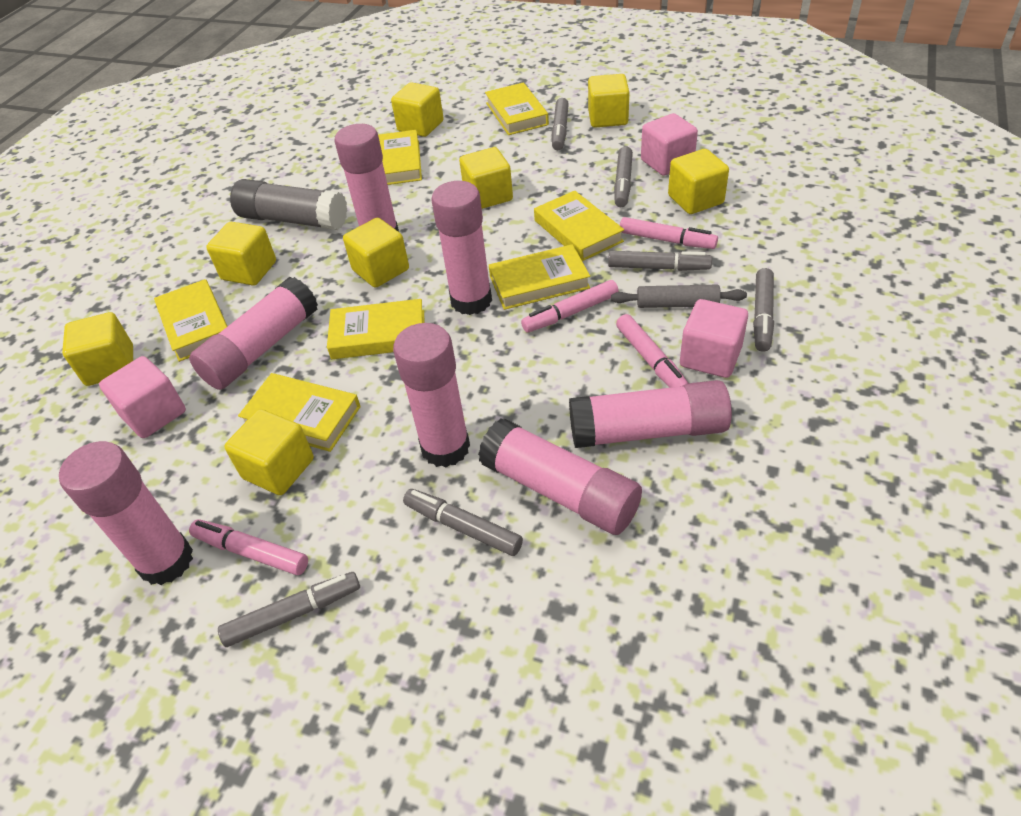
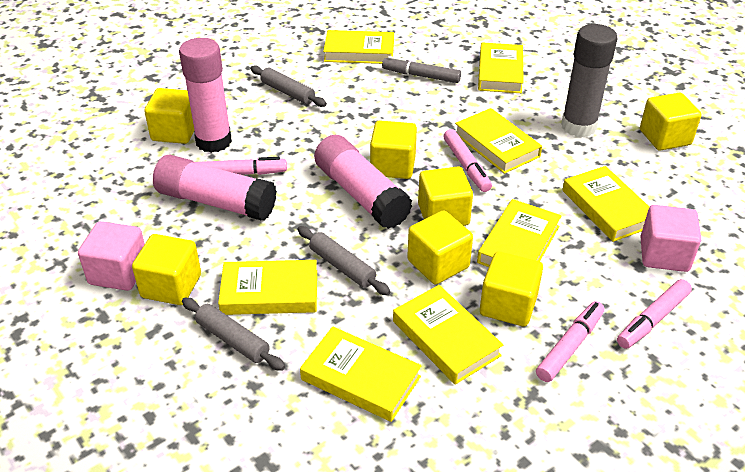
grey marker: 6 -> 1
grey rolling pin: 1 -> 3
pink cube: 3 -> 2
pink glue stick: 7 -> 3
yellow book: 7 -> 8
yellow cube: 8 -> 7

